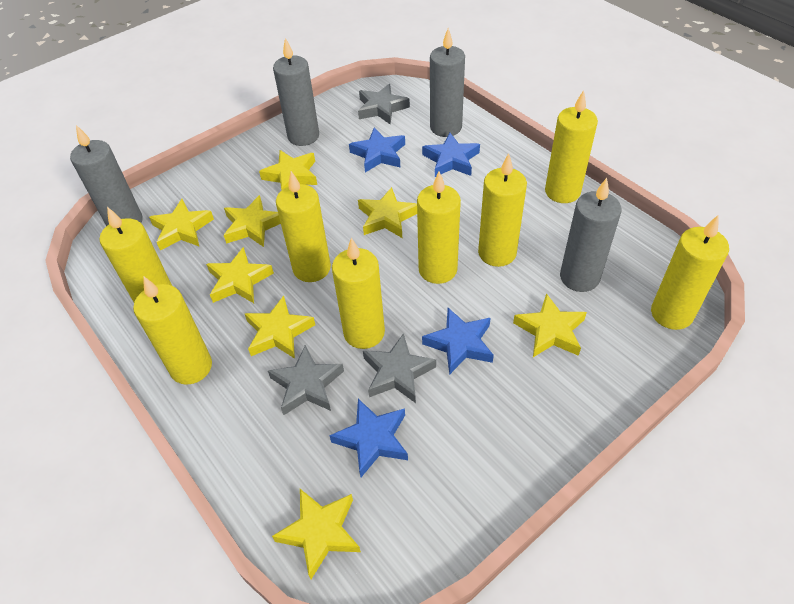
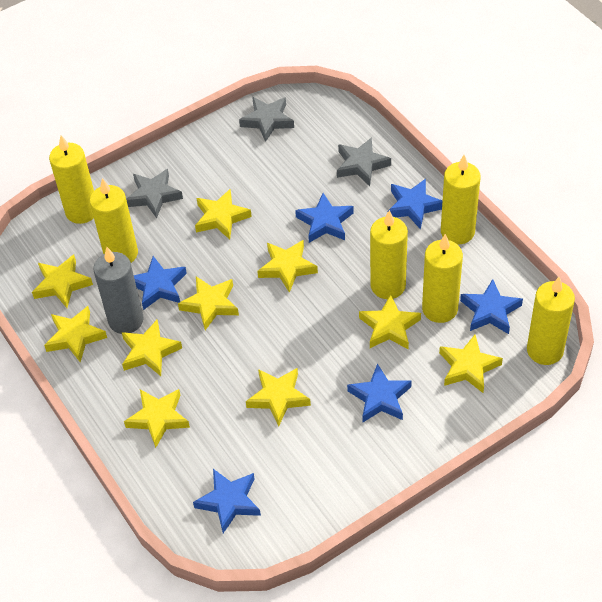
blue star: 4 -> 6
grey candle: 4 -> 1
yellow candle: 8 -> 6
yellow star: 8 -> 10

